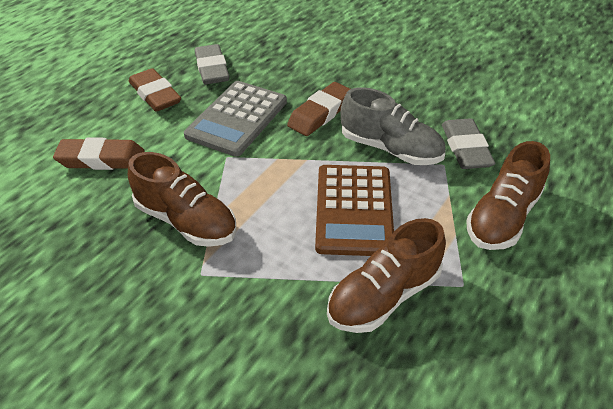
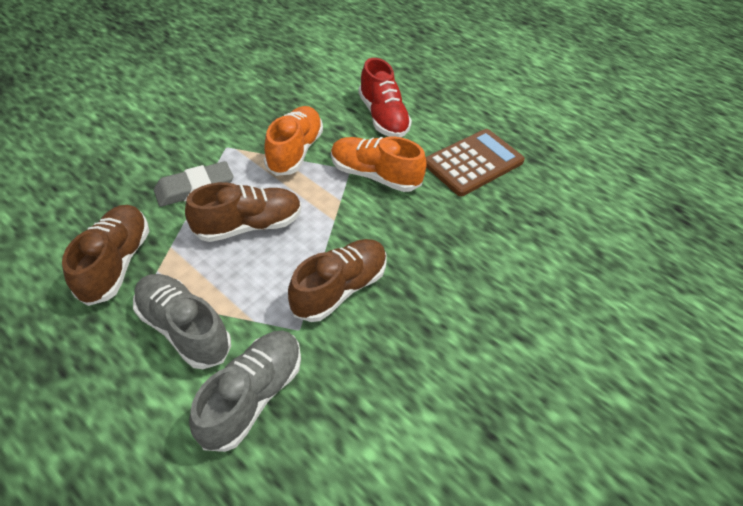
brown eraser: 3 -> 0
grey calculator: 1 -> 0
grey eraser: 2 -> 1
grey shoe: 1 -> 2
orange shoe: 0 -> 2
red shoe: 0 -> 1

